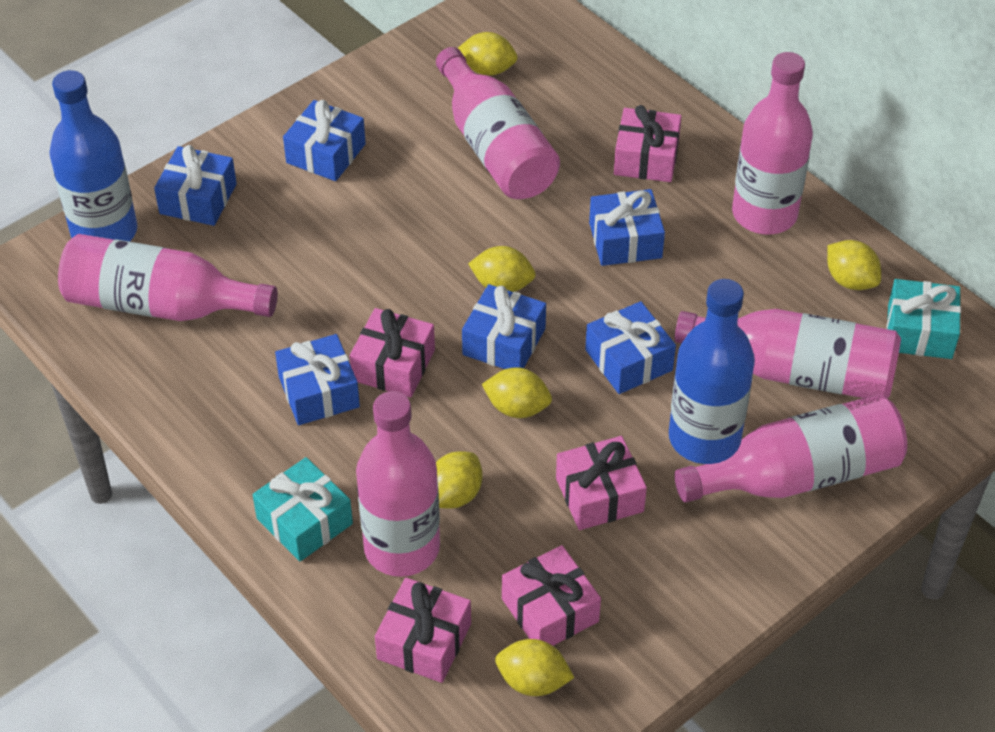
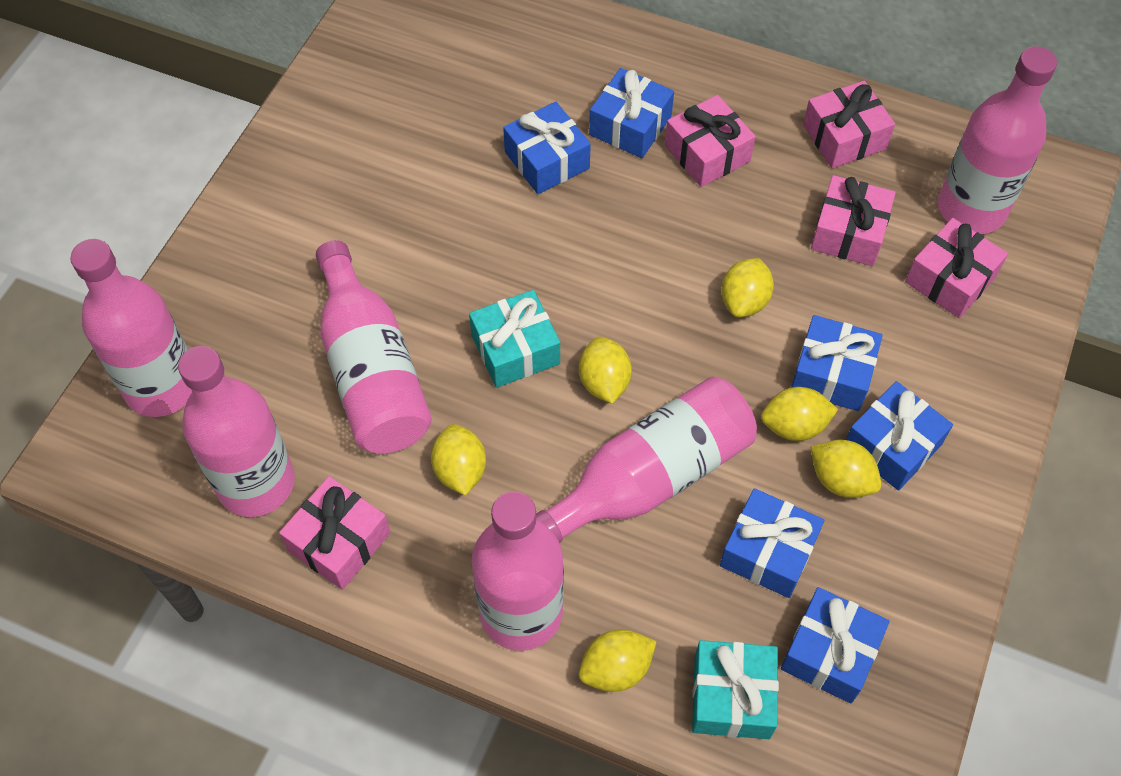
blue bottle: 2 -> 0

